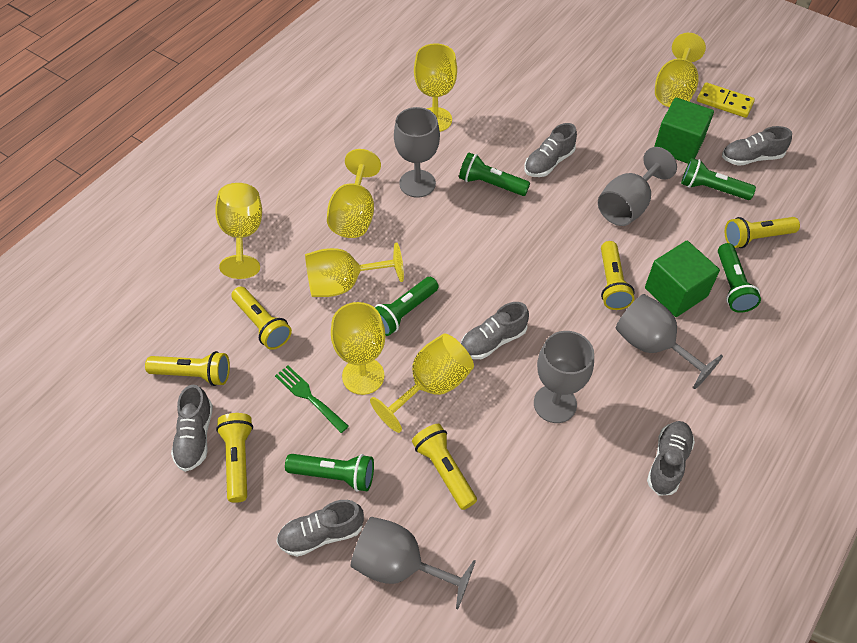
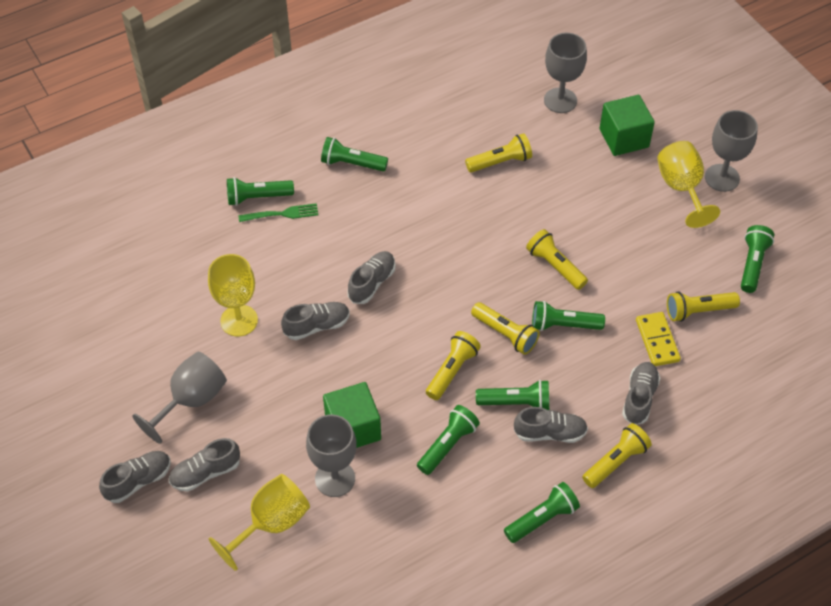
green flashlight: 5 -> 7
grey goblet: 5 -> 4
yellow goblet: 7 -> 3

